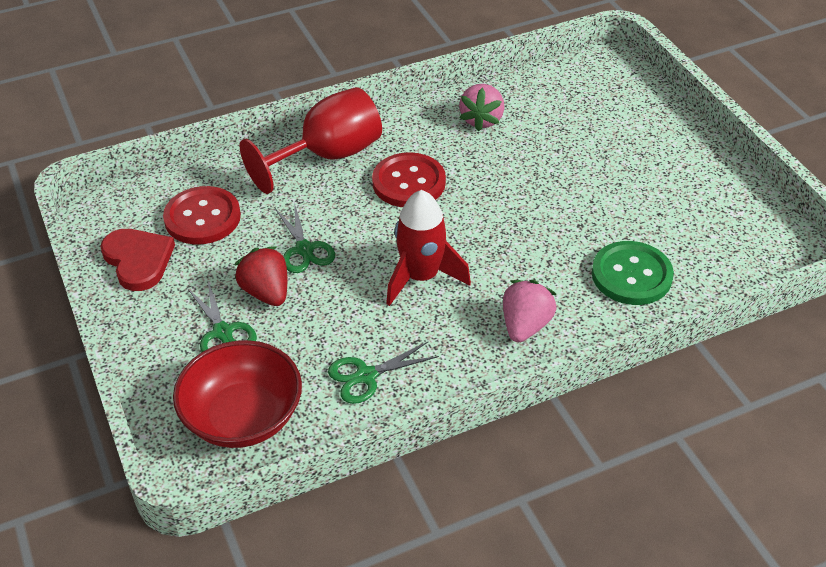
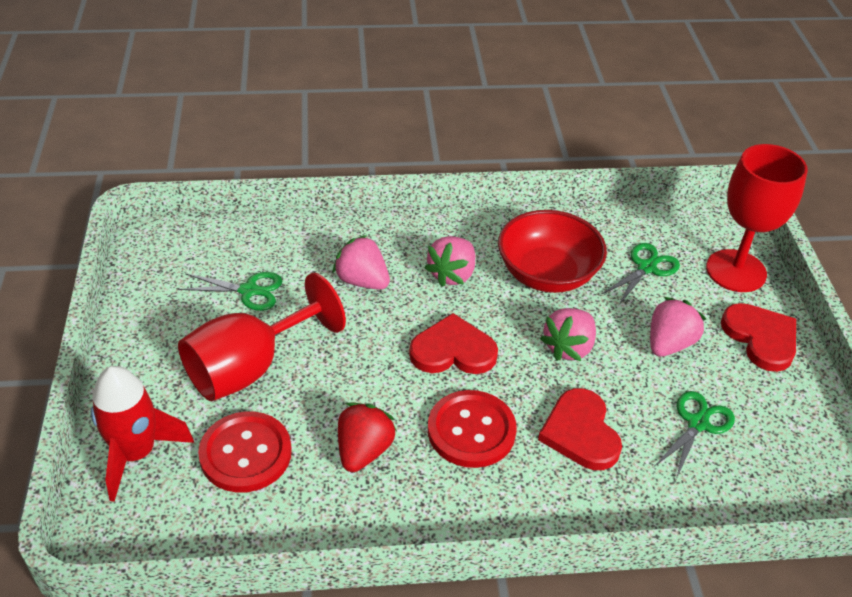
green button: 1 -> 0
pink strawberry: 2 -> 4
red goblet: 1 -> 2
red heart: 1 -> 3

